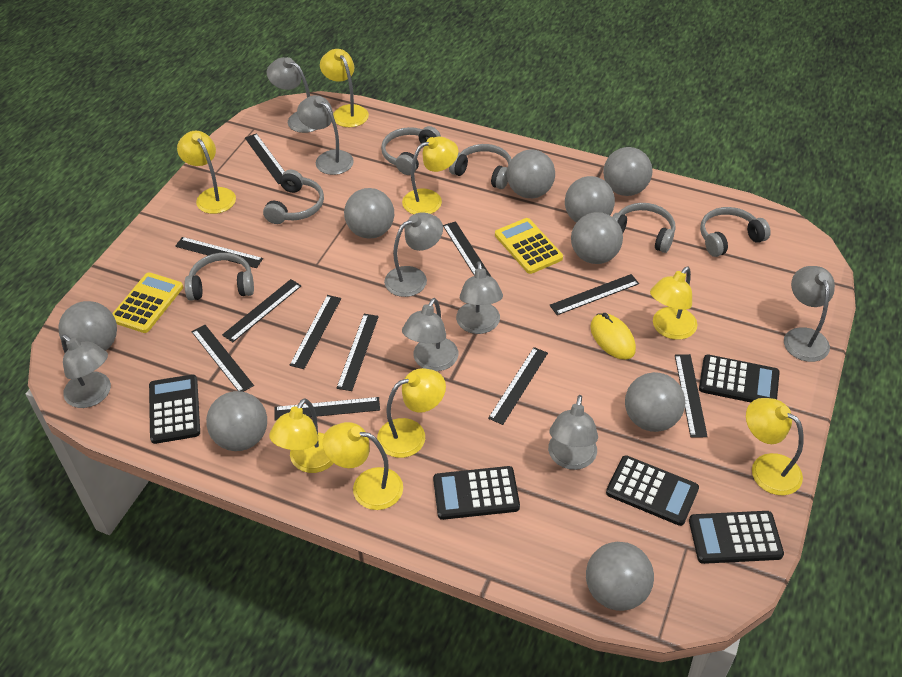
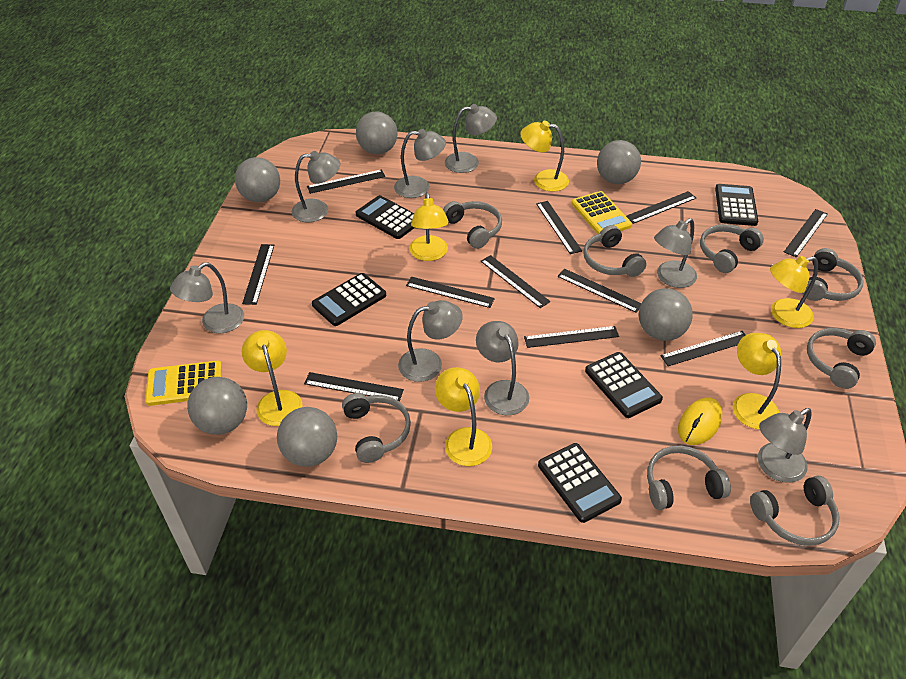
grey ball: 9 -> 6
grey headphones: 6 -> 8
yellow lamp: 8 -> 6

